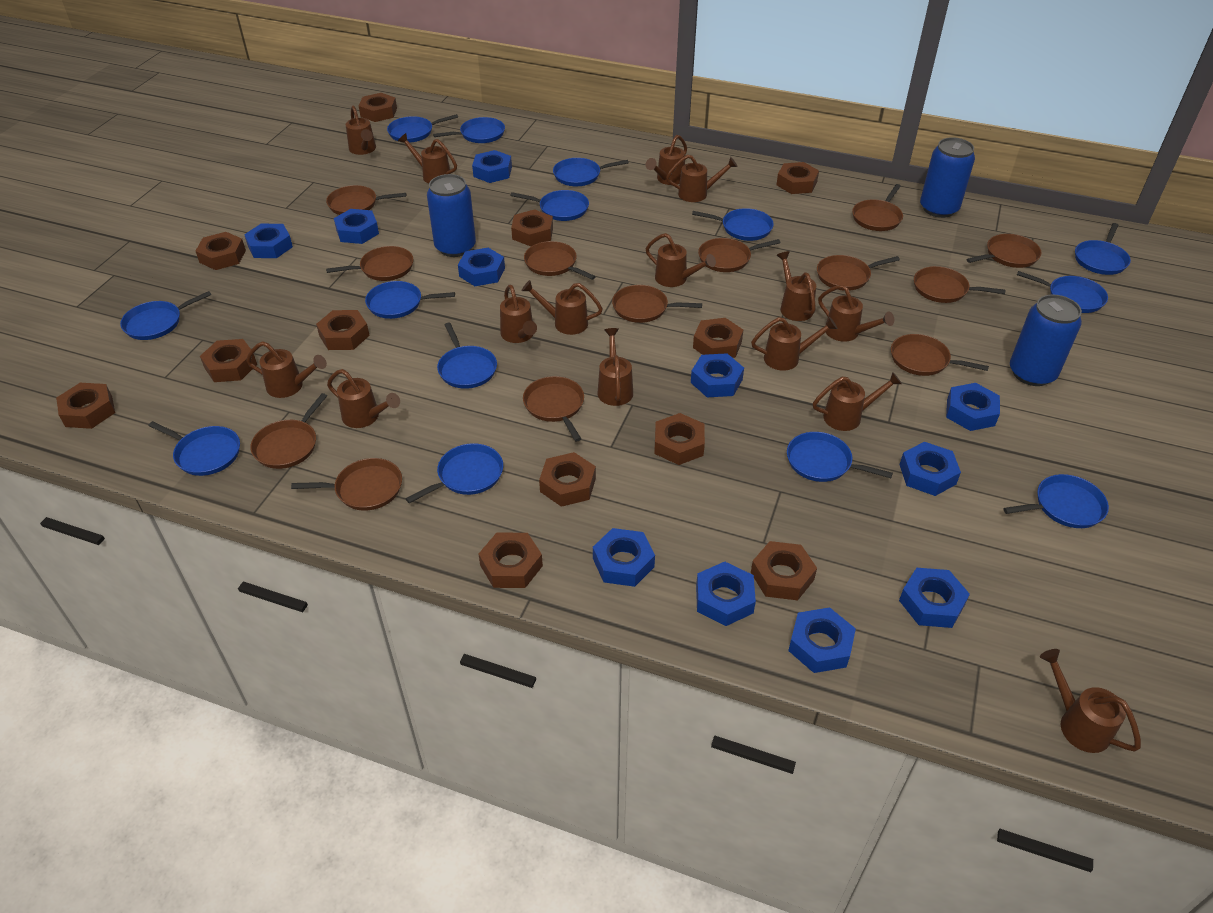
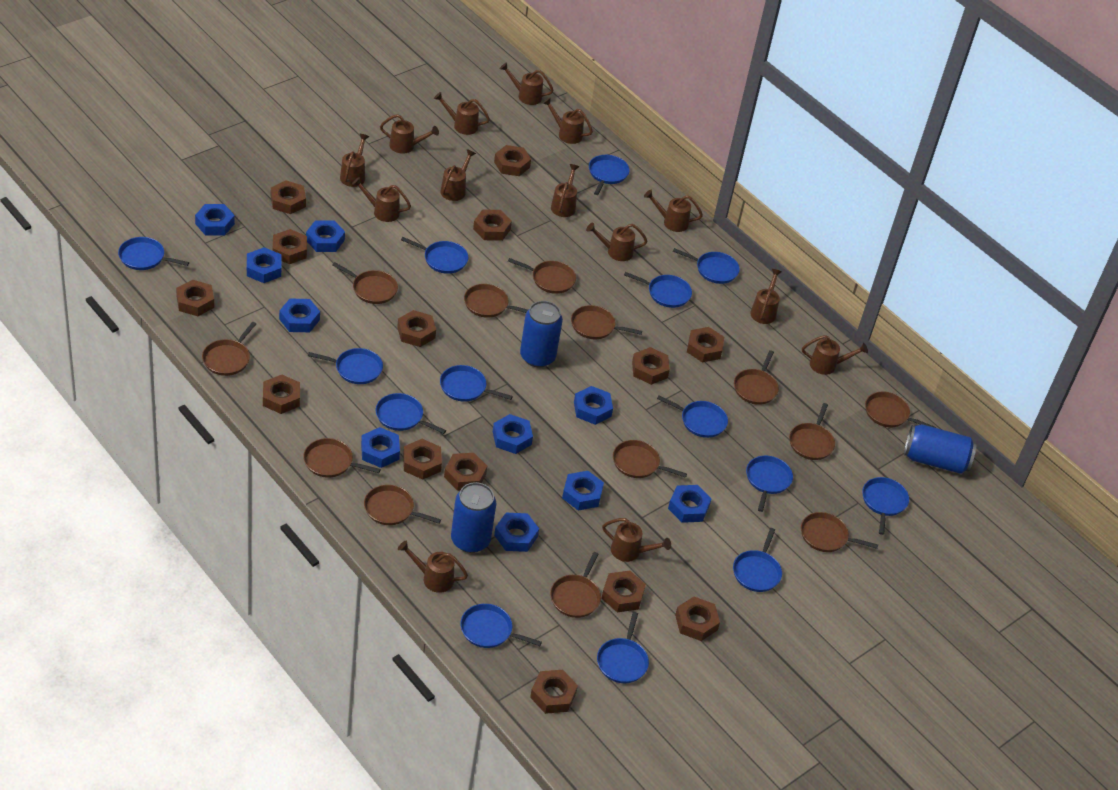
blue nut: 11 -> 10
brown nut: 12 -> 14
brown watering can: 15 -> 14

